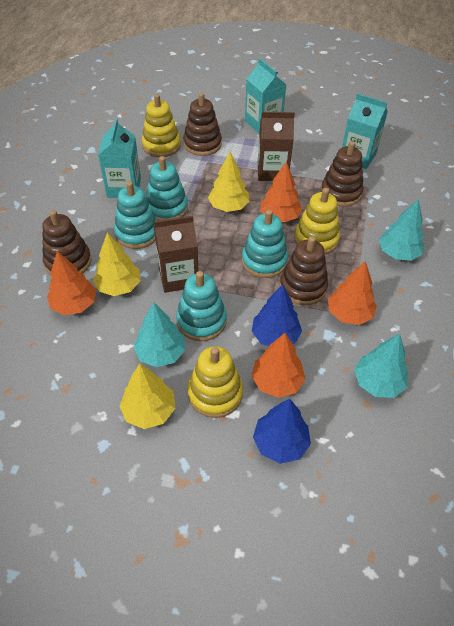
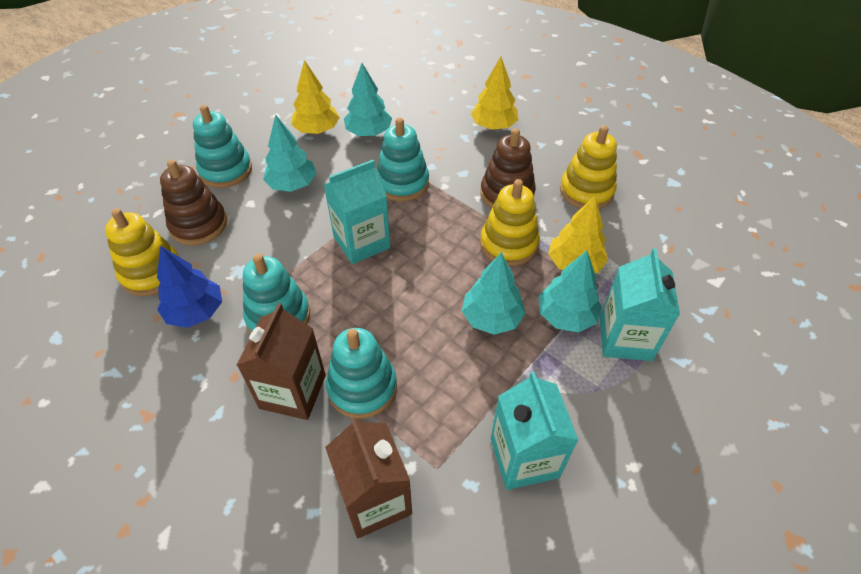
blue tree: 2 -> 1
brown stacking toy: 4 -> 2
orange tree: 4 -> 0
turquoise tree: 3 -> 4

